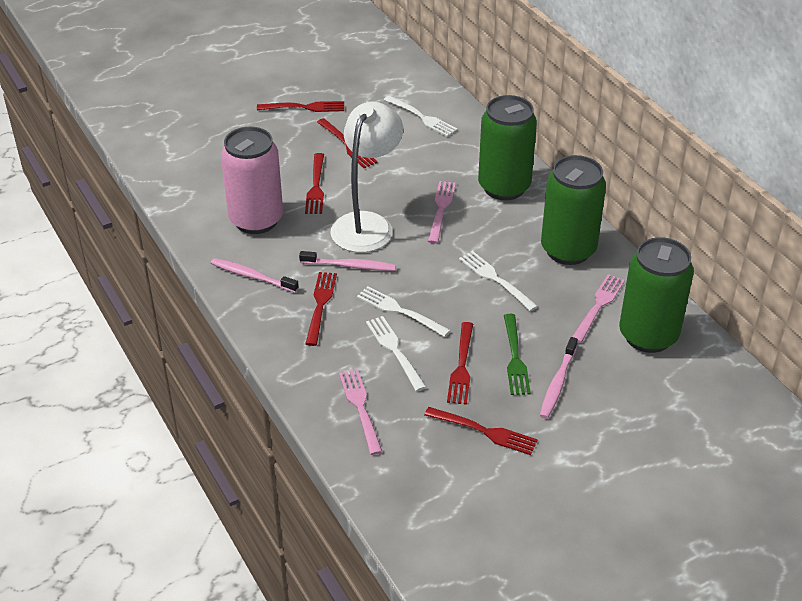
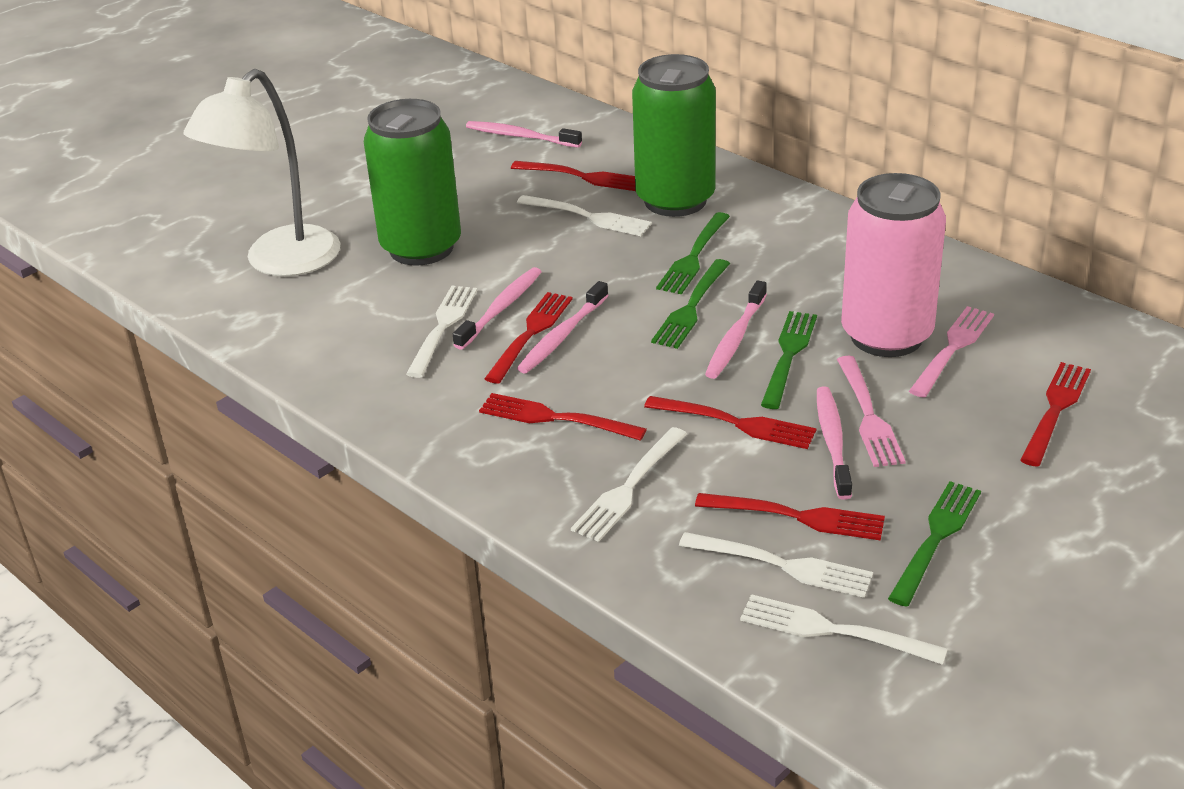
green can: 3 -> 2
green fork: 1 -> 4
pink fork: 3 -> 2
pink toothbrush: 3 -> 5
white fork: 4 -> 5

